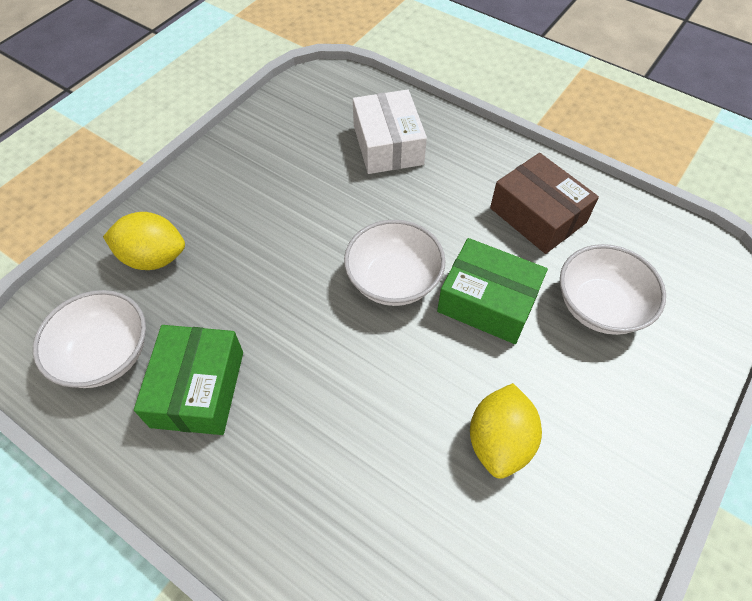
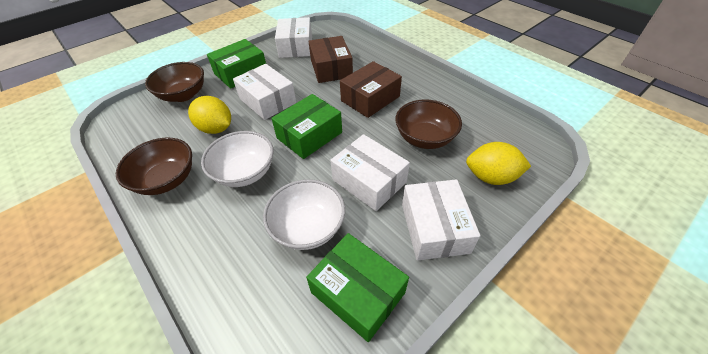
brown bowl: 0 -> 3
brown box: 1 -> 2
green box: 2 -> 3
white bowl: 3 -> 2
white box: 1 -> 4

